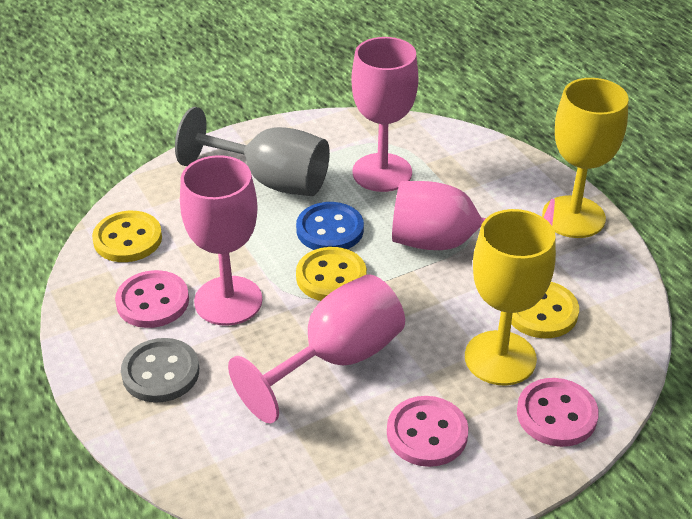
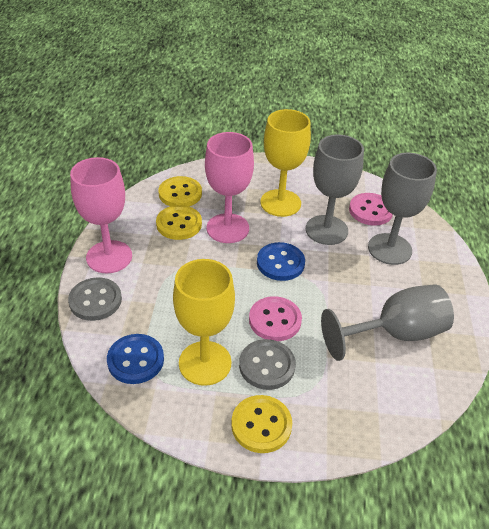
blue button: 1 -> 2
grey button: 1 -> 2
grey goblet: 1 -> 3
pink button: 3 -> 2
pink goblet: 4 -> 2

